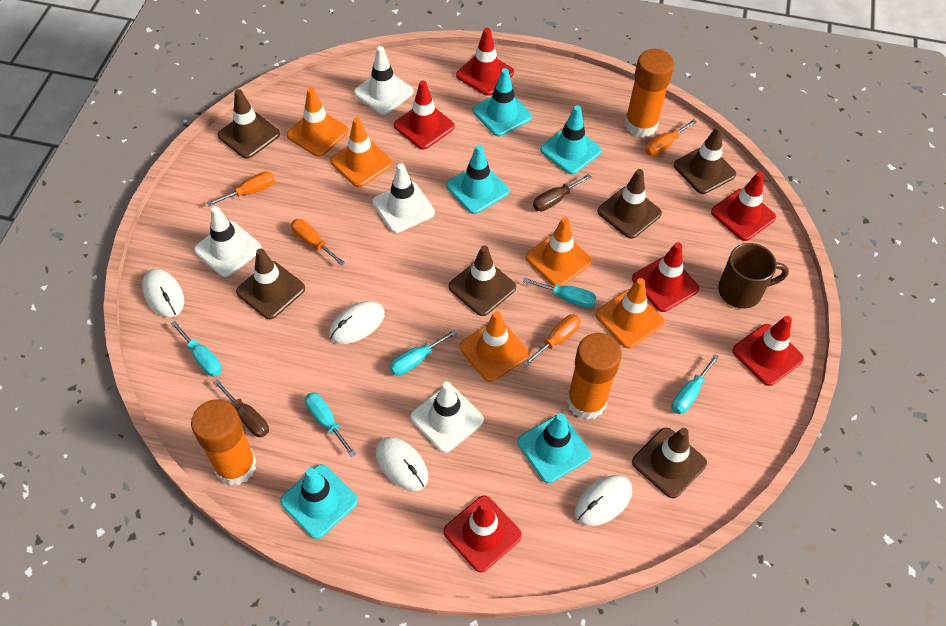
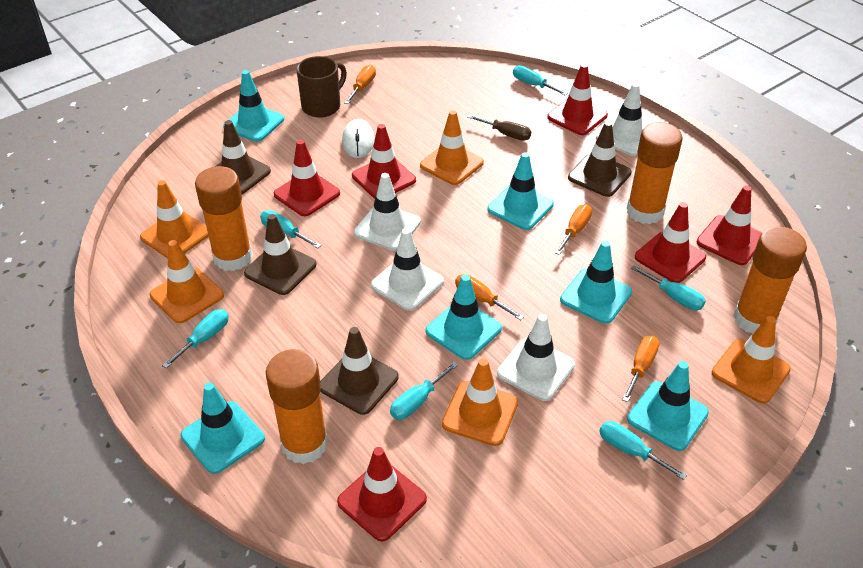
brown screwdriver: 2 -> 1
brown traffic cone: 6 -> 4
orange glue stick: 3 -> 4
turquoise screwdriver: 5 -> 6
turquoise traffic cone: 5 -> 6
white mouse: 4 -> 1

